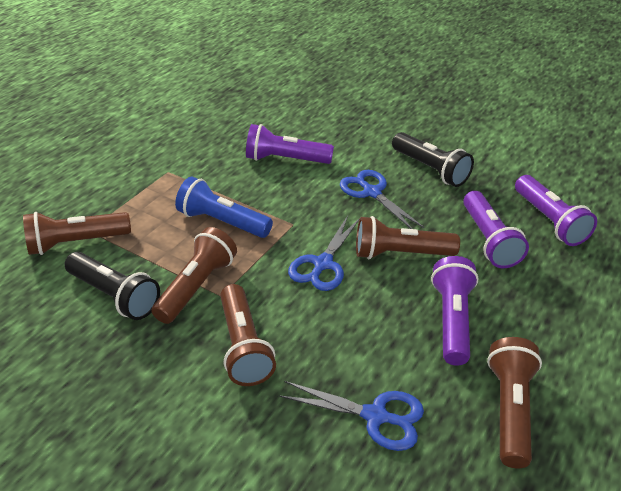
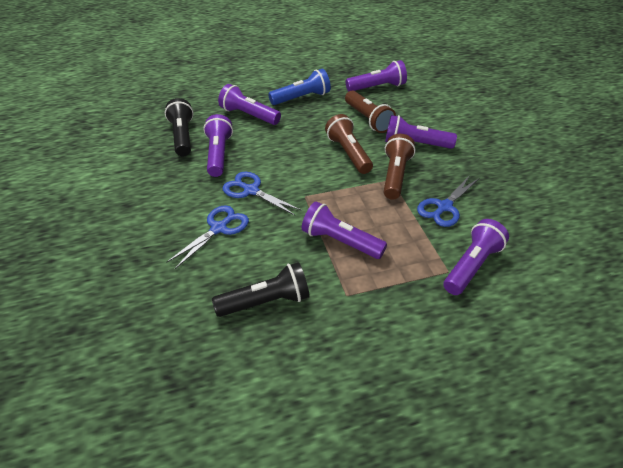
brown flashlight: 5 -> 3
purple flashlight: 4 -> 6

